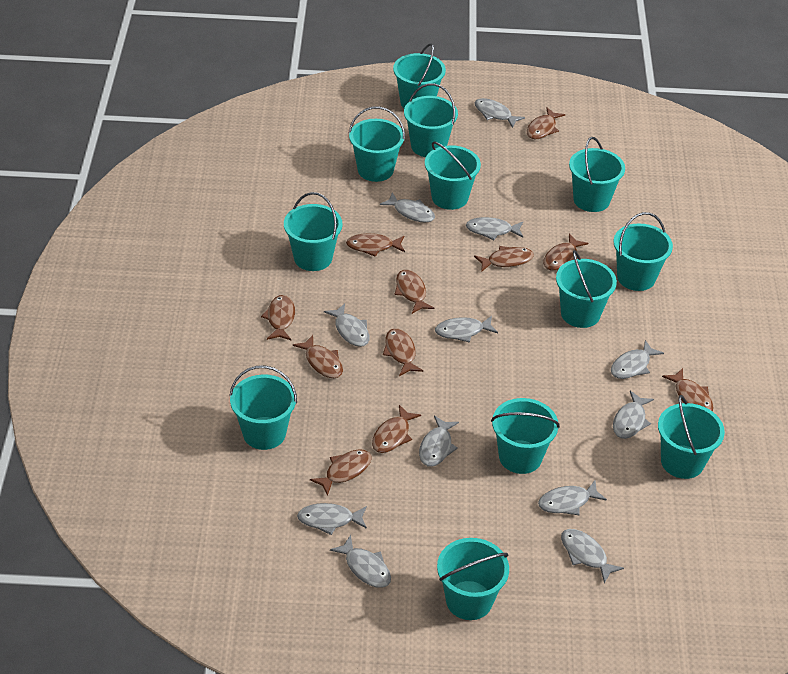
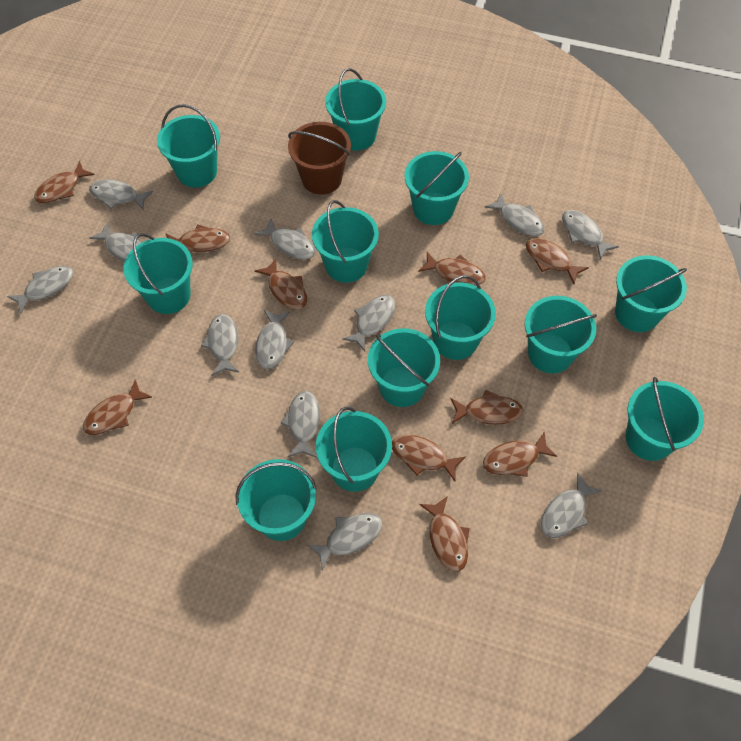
brown bucket: 0 -> 1
brown fish: 11 -> 10

